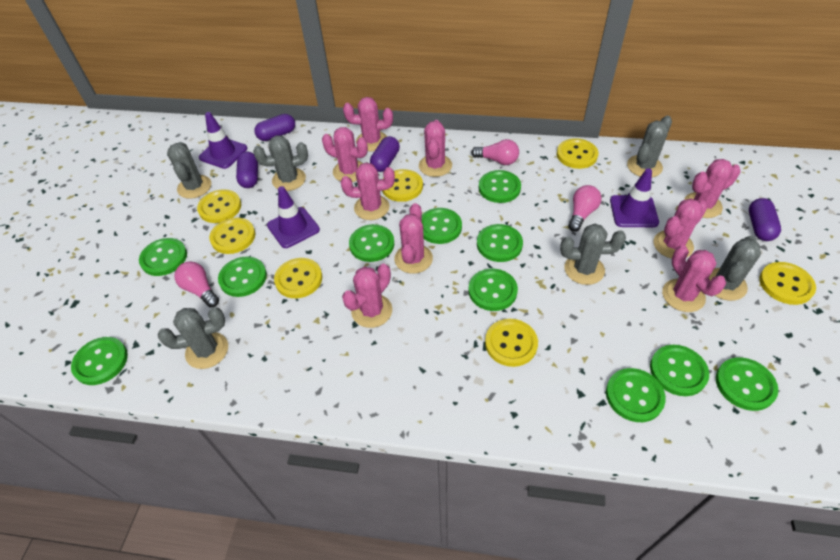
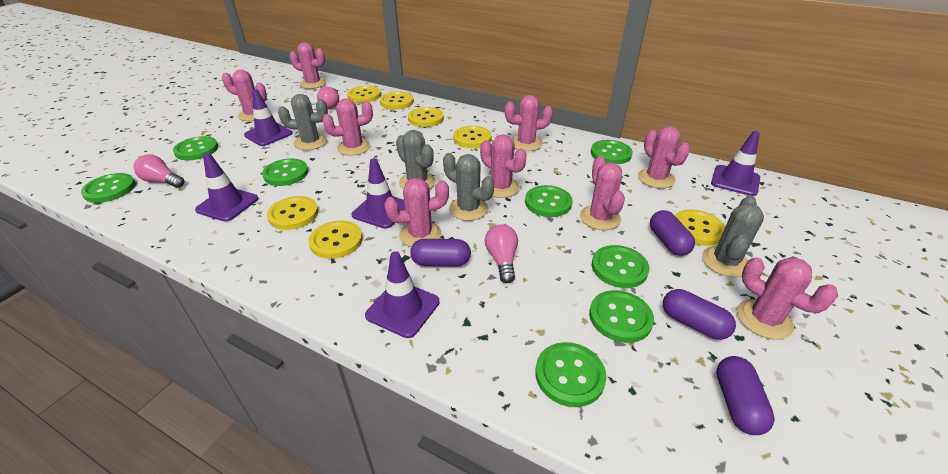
green button: 11 -> 8
grey cactus: 6 -> 4
purple traffic cone: 3 -> 5

